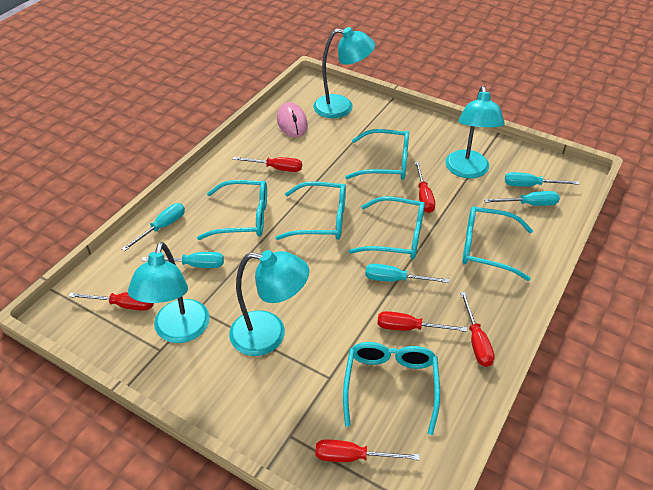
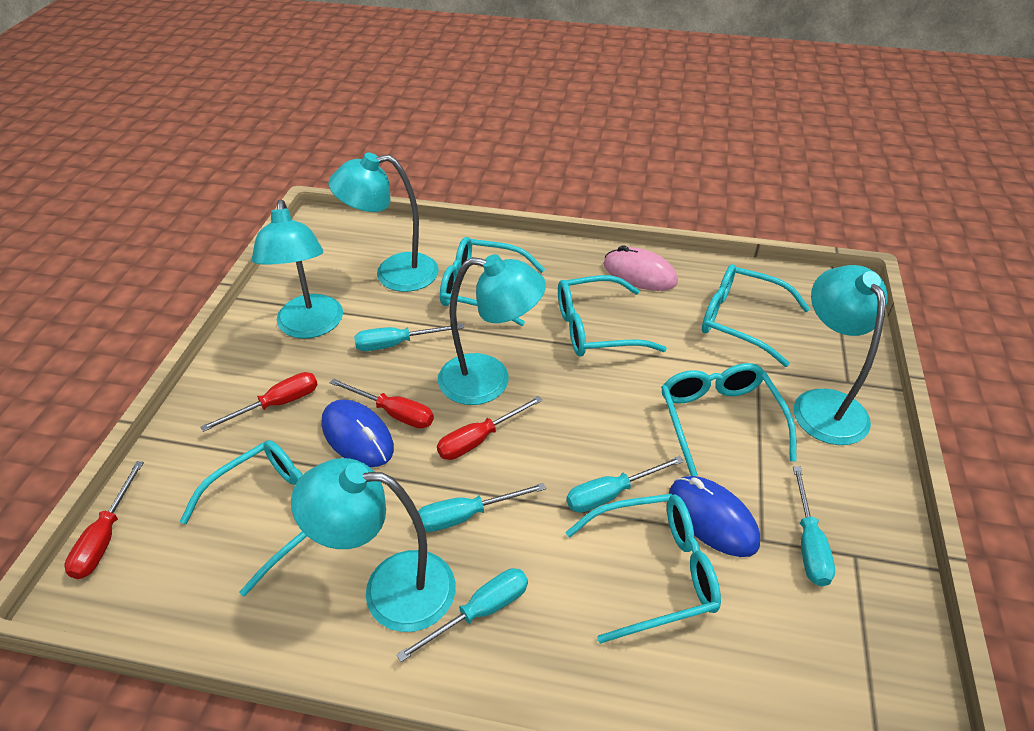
blue mouse: 0 -> 2
red screwdriver: 6 -> 4
turquoise lamp: 4 -> 5

